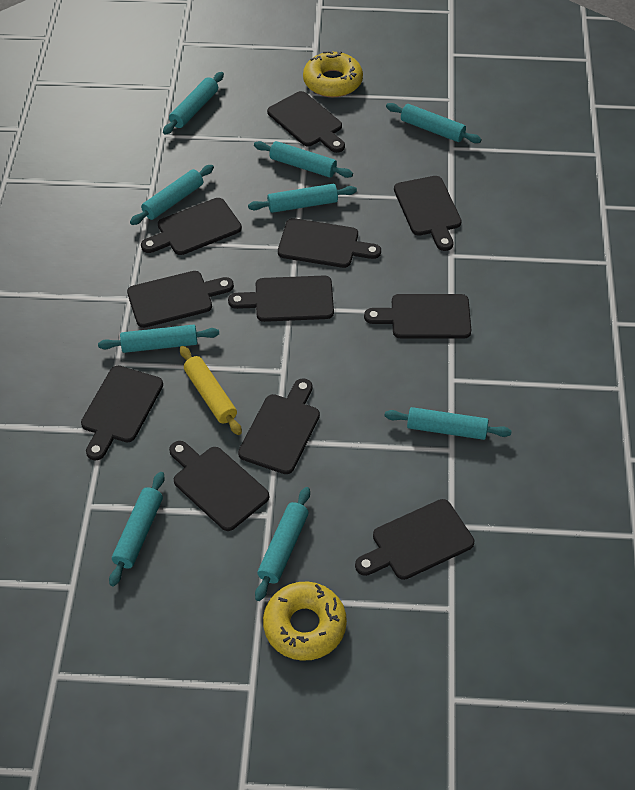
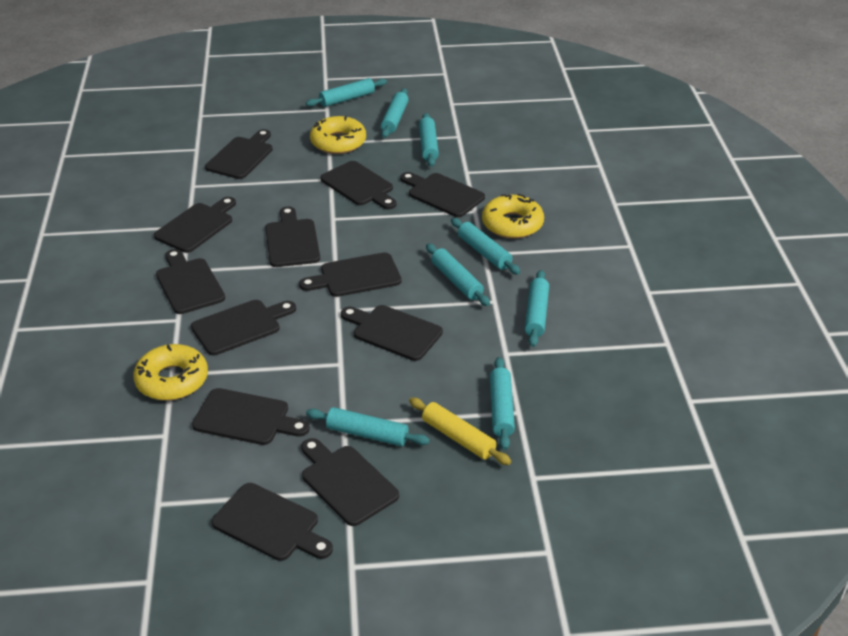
black cutting board: 11 -> 12
turquoise rolling pin: 9 -> 8
yellow donut: 2 -> 3

